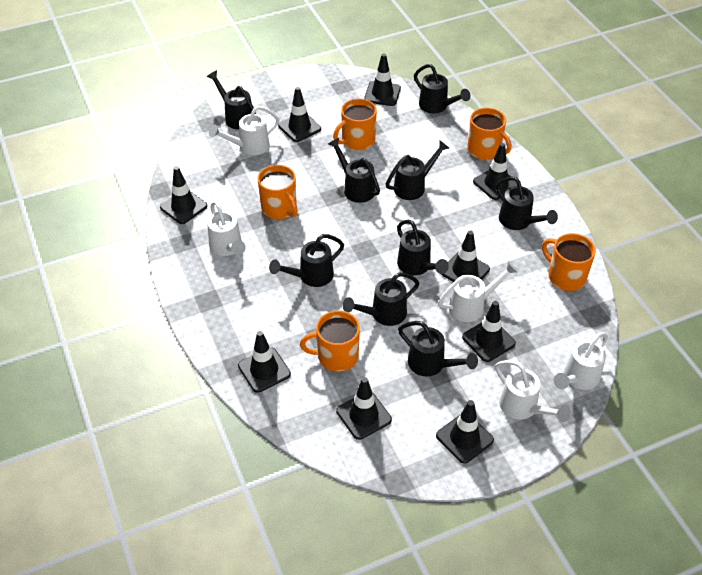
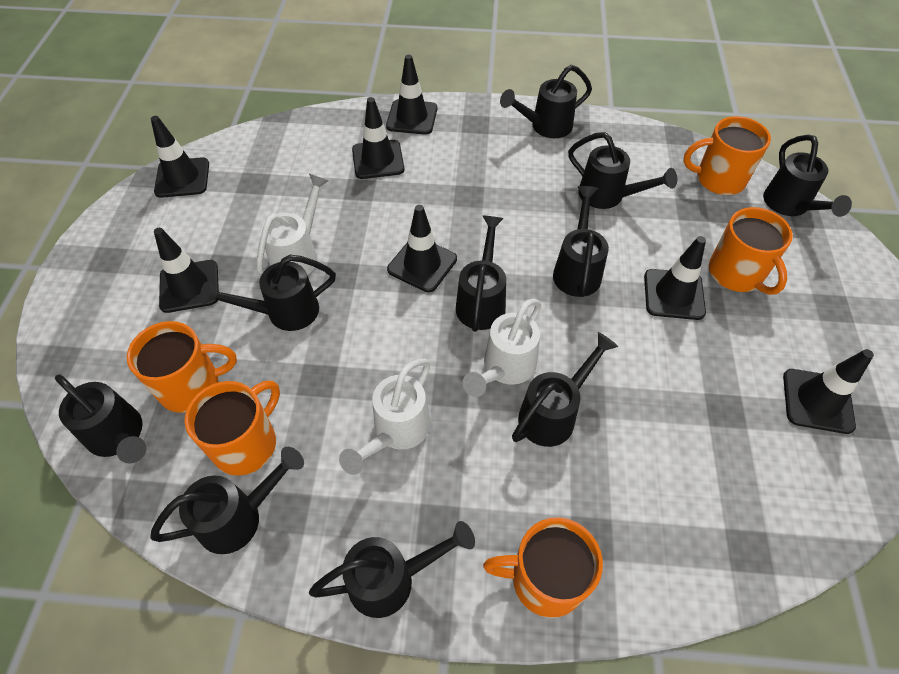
black traffic cone: 9 -> 7
black watering can: 9 -> 10
white watering can: 5 -> 3

